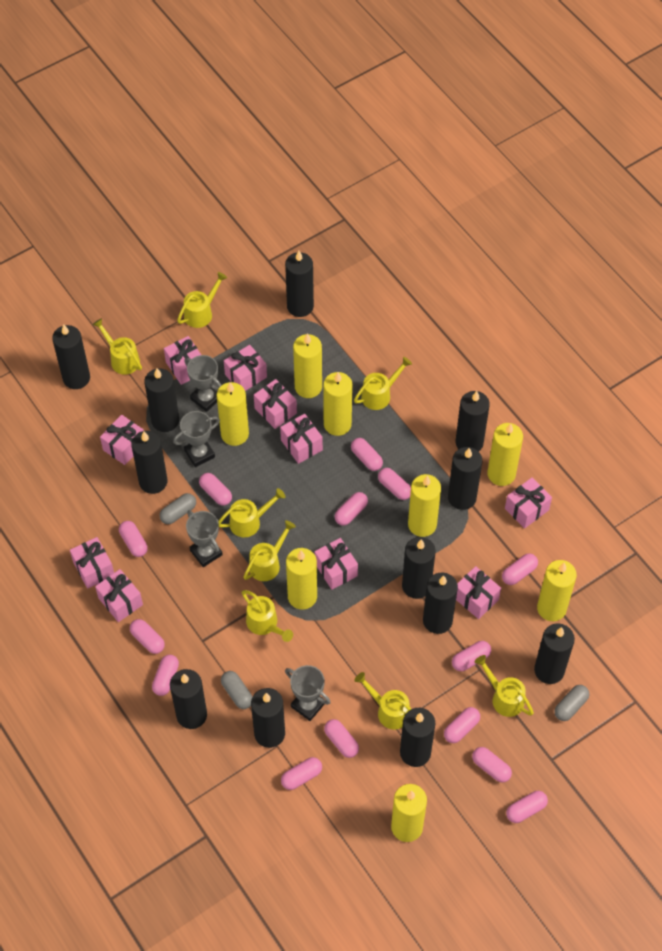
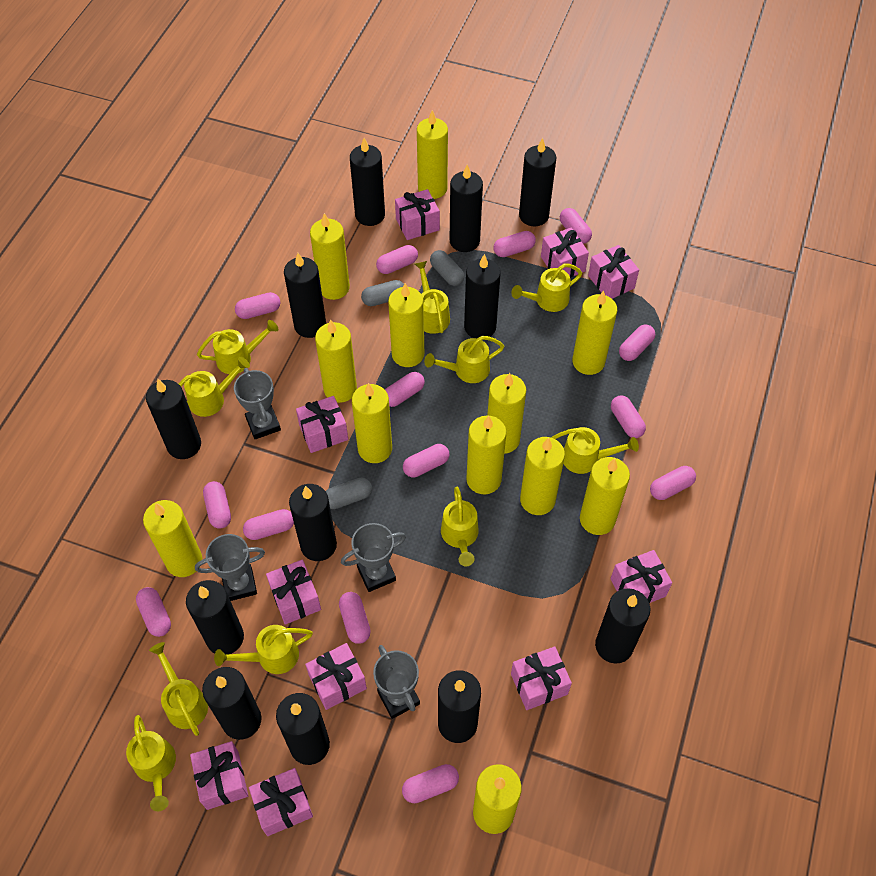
yellow candle: 8 -> 12
yellow watering can: 8 -> 10

